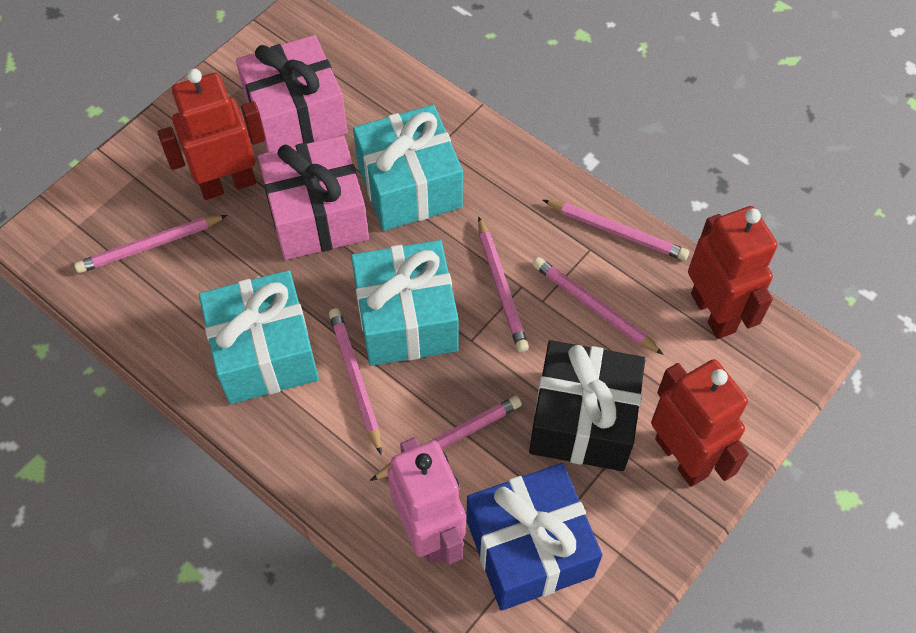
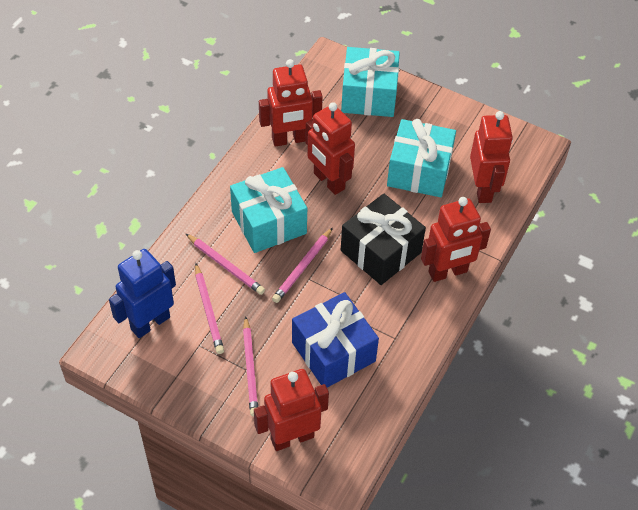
blue robot: 0 -> 1
pink gift: 2 -> 0
pink pencil: 6 -> 4
pink robot: 1 -> 0
red robot: 3 -> 5

